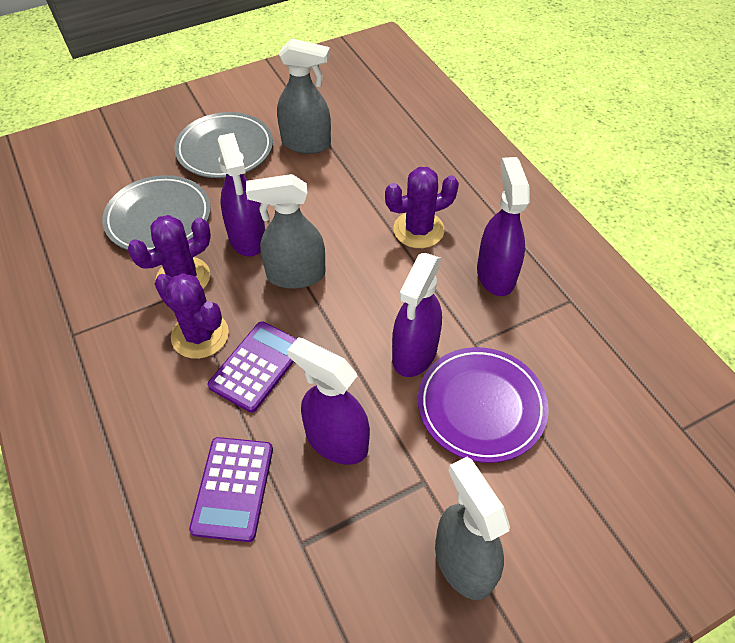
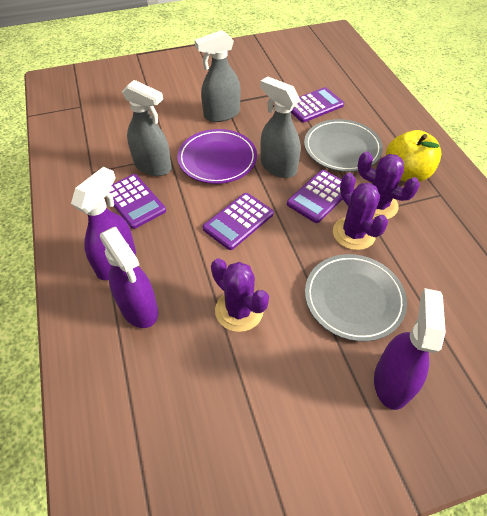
purple calculator: 2 -> 4
purple spray bottle: 4 -> 3
yellow apple: 0 -> 1

